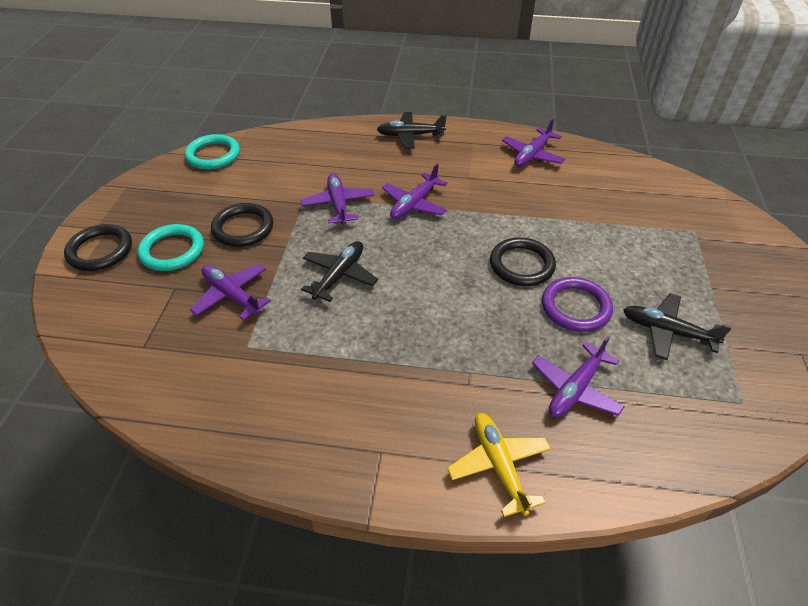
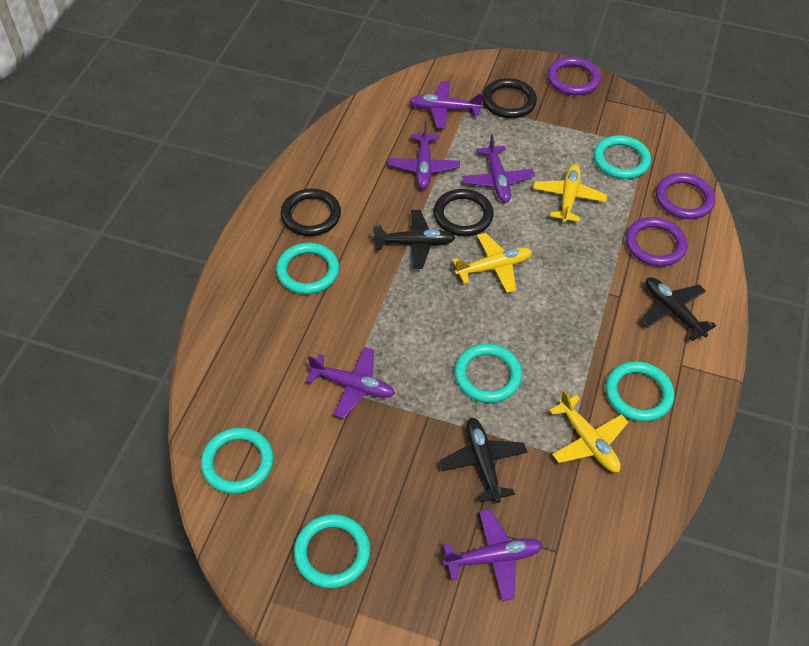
purple ring: 1 -> 3
turquoise ring: 2 -> 6
yellow plane: 1 -> 3

